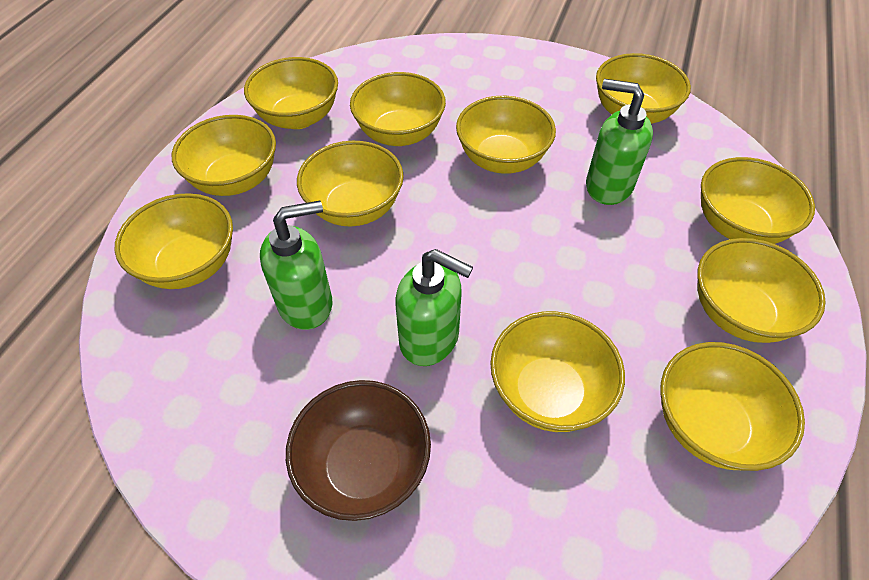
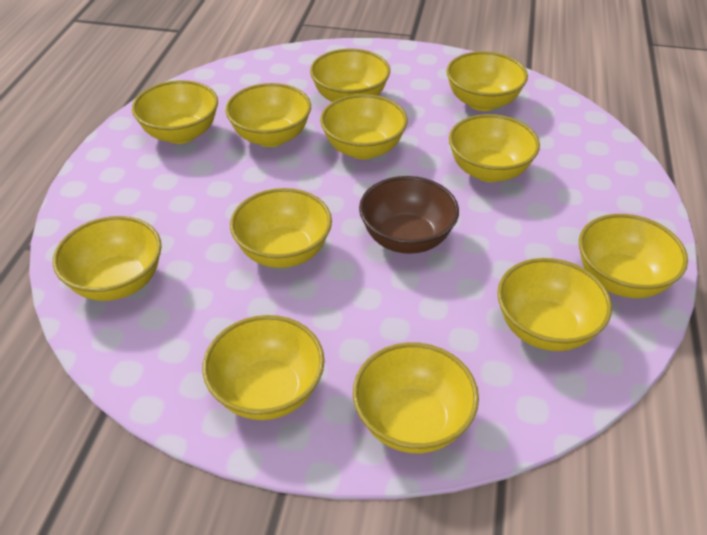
green soap dispenser: 3 -> 0
yellow bowl: 11 -> 12

